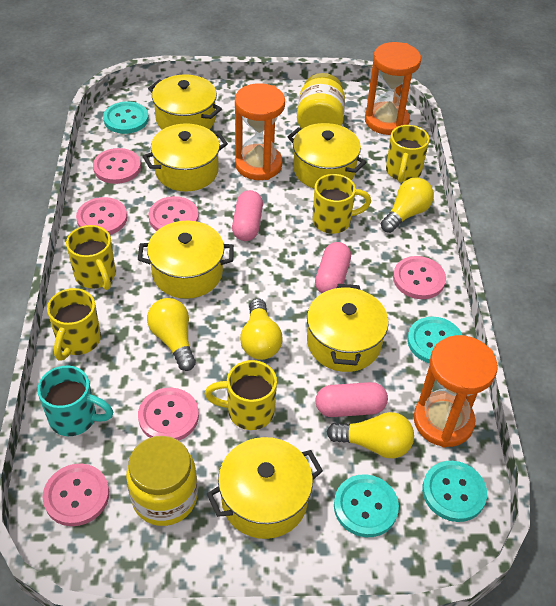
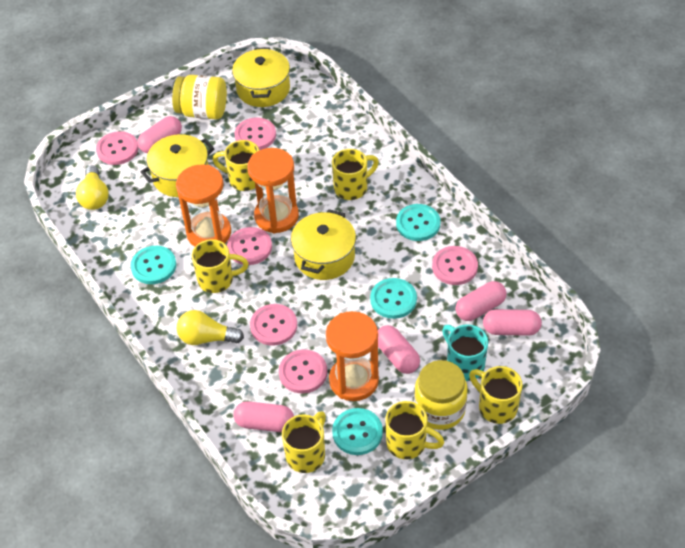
pink capsule: 3 -> 5
yellow light bulb: 4 -> 2
yellow mug: 5 -> 6
yellow pot: 6 -> 3

